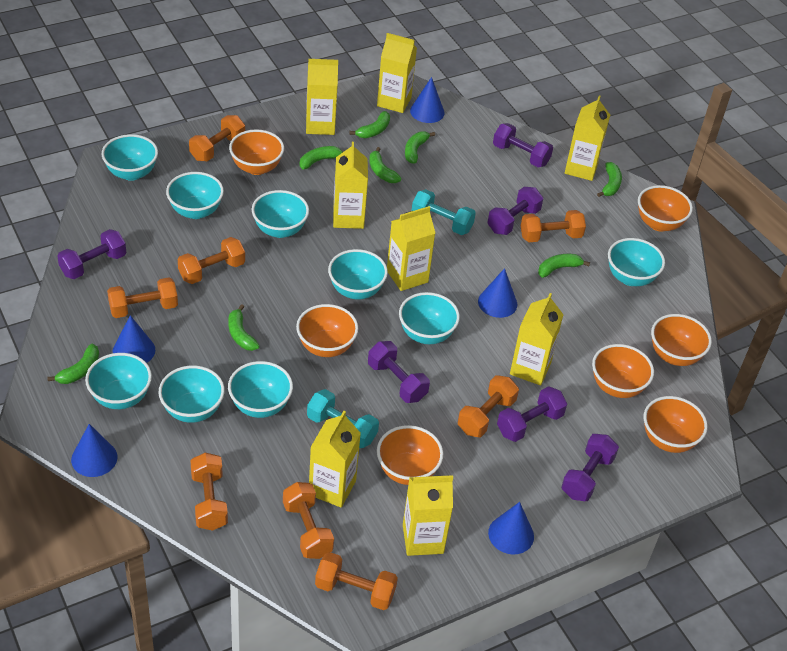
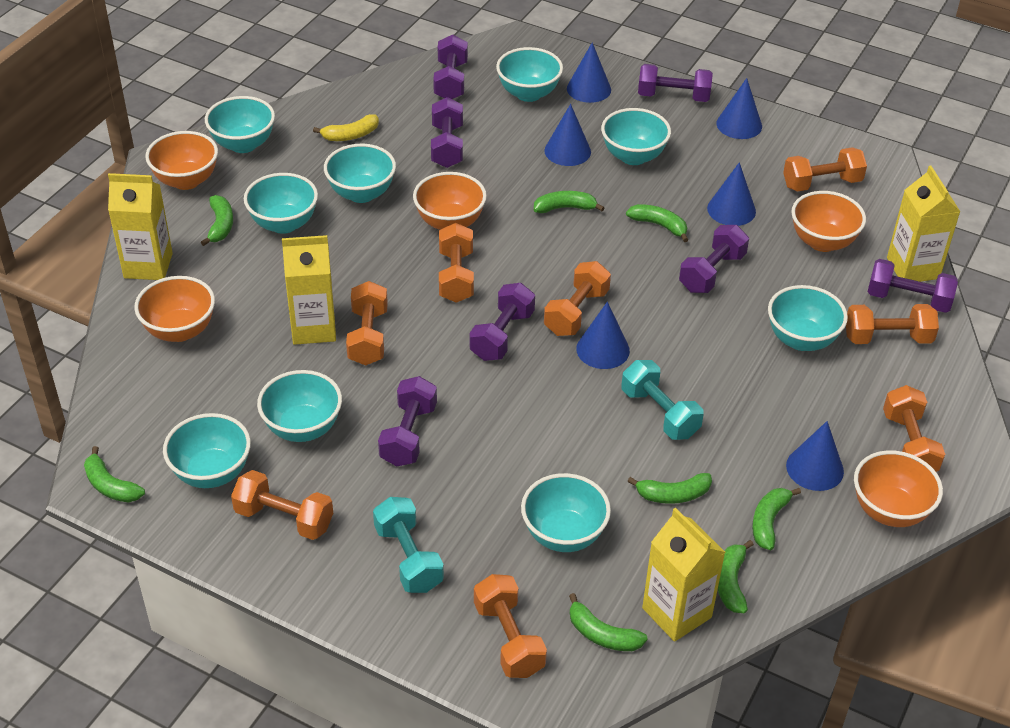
blue cone: 5 -> 6
orange bowl: 7 -> 5
purple dumbbell: 6 -> 7
yellow banana: 0 -> 1
yellow carton: 8 -> 4

